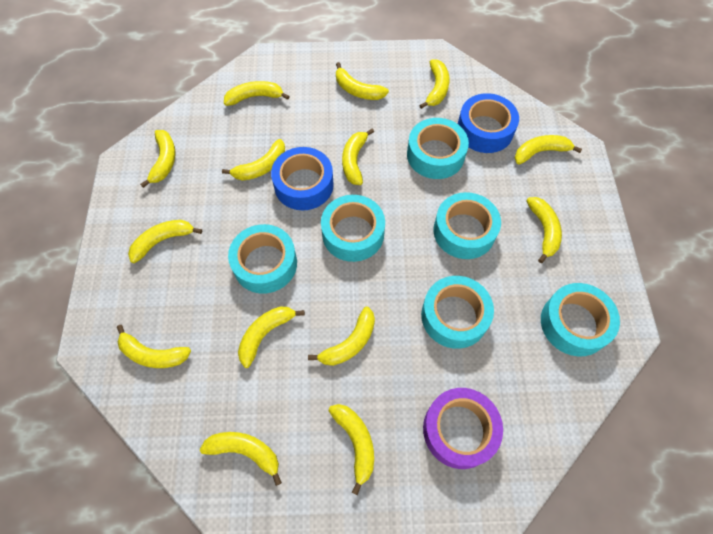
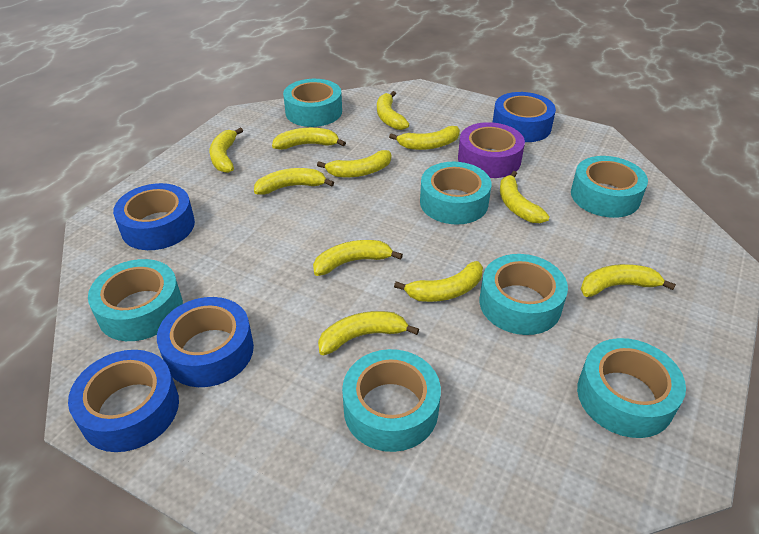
blue tape: 2 -> 4
turquoise tape: 6 -> 7
yellow banana: 14 -> 11

